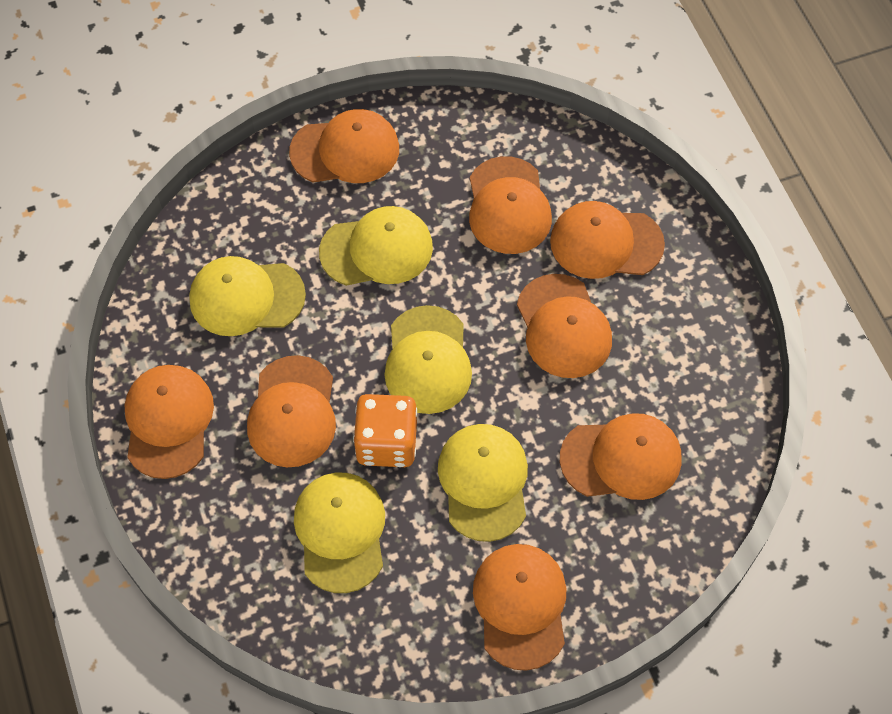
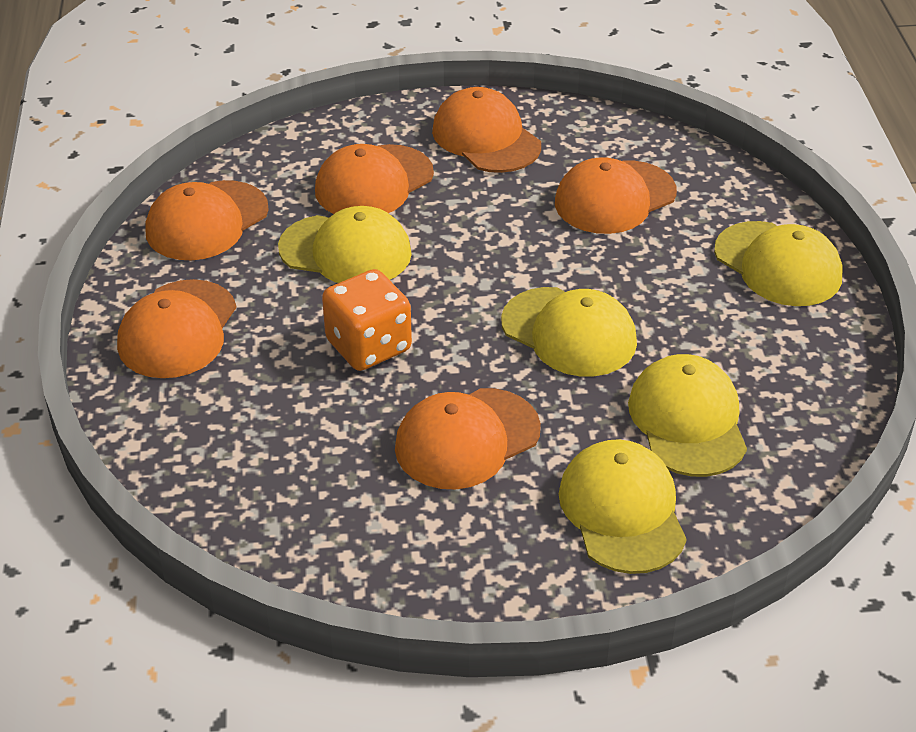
orange cap: 8 -> 6

